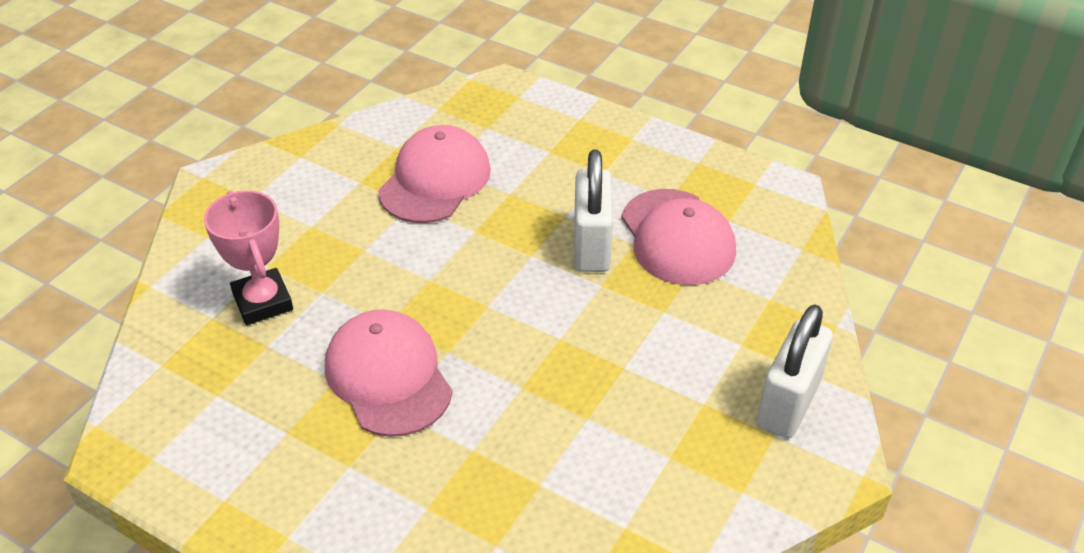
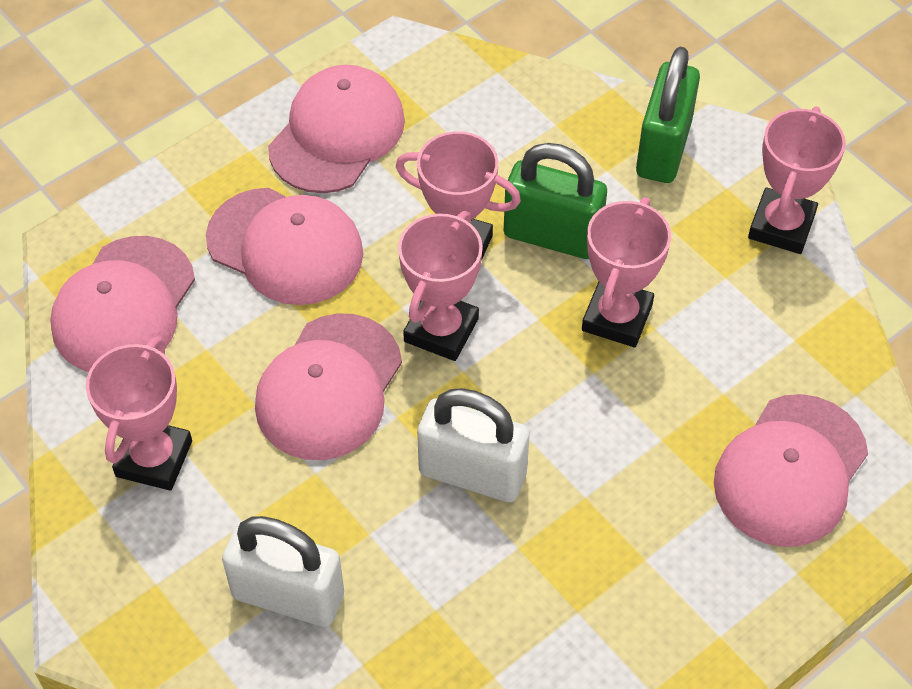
green padlock: 0 -> 2
pink cap: 3 -> 5
pink trophy: 1 -> 5

